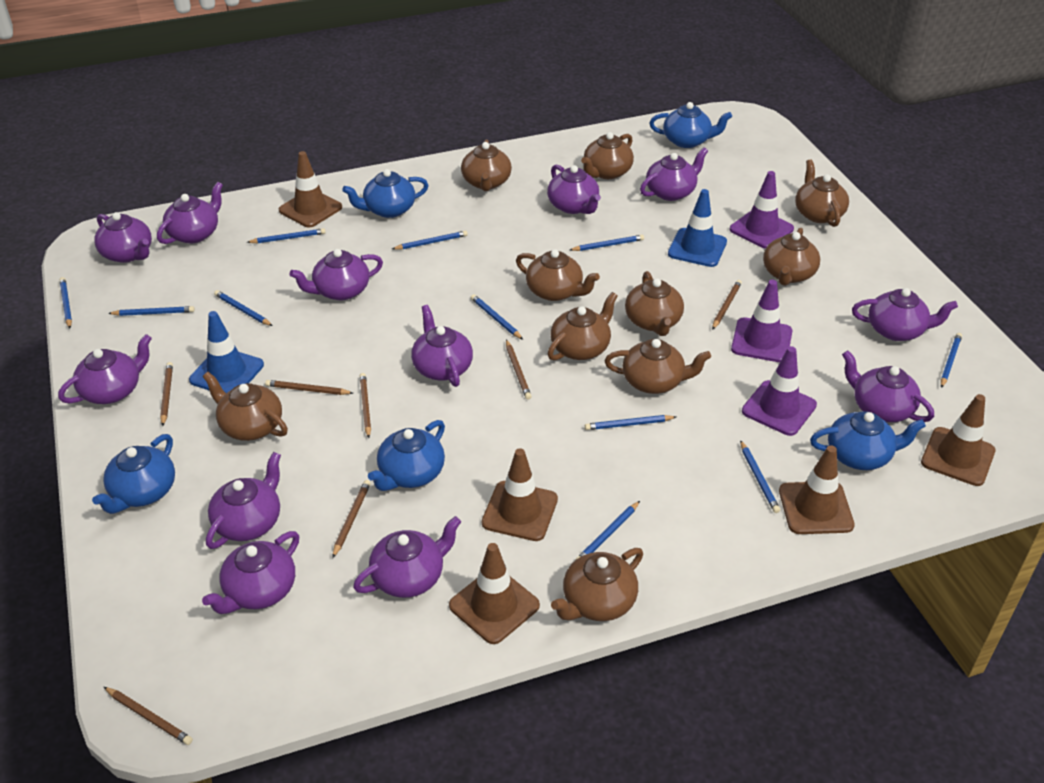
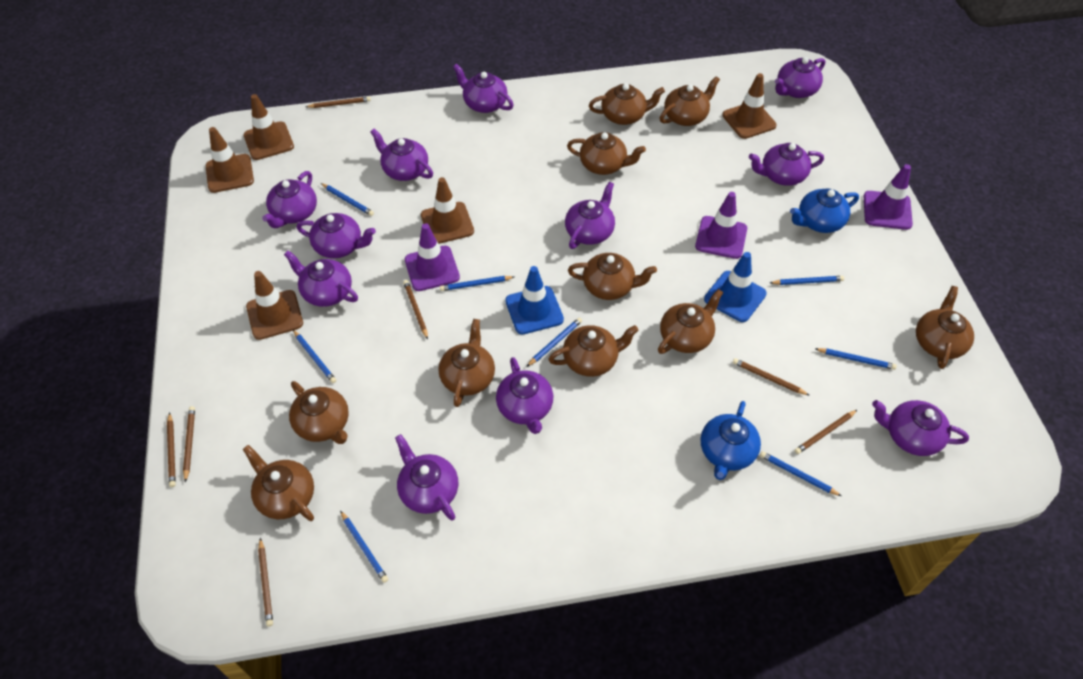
blue pencil: 11 -> 8
blue teapot: 5 -> 2
purple teapot: 12 -> 11

